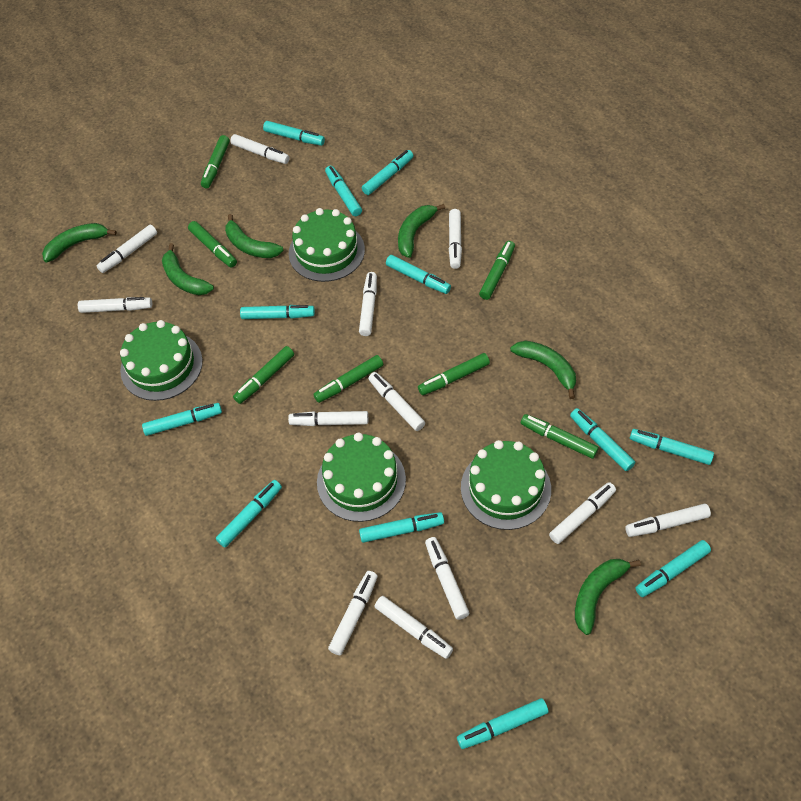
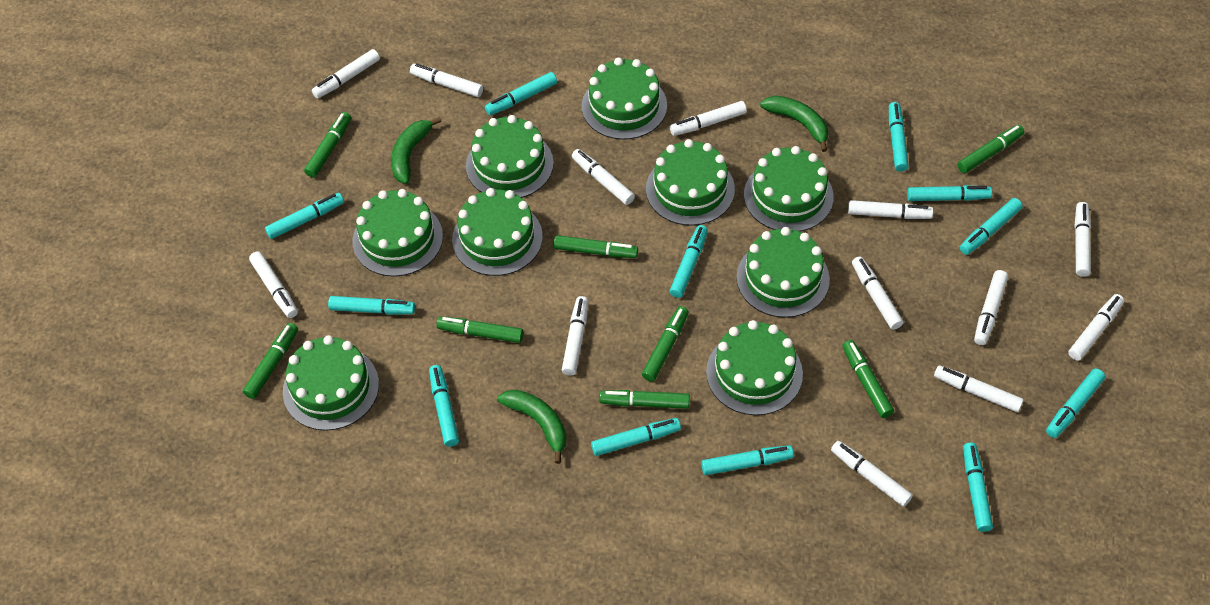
green banana: 6 -> 3
green cake: 4 -> 9
green marker: 7 -> 8
white marker: 12 -> 13

